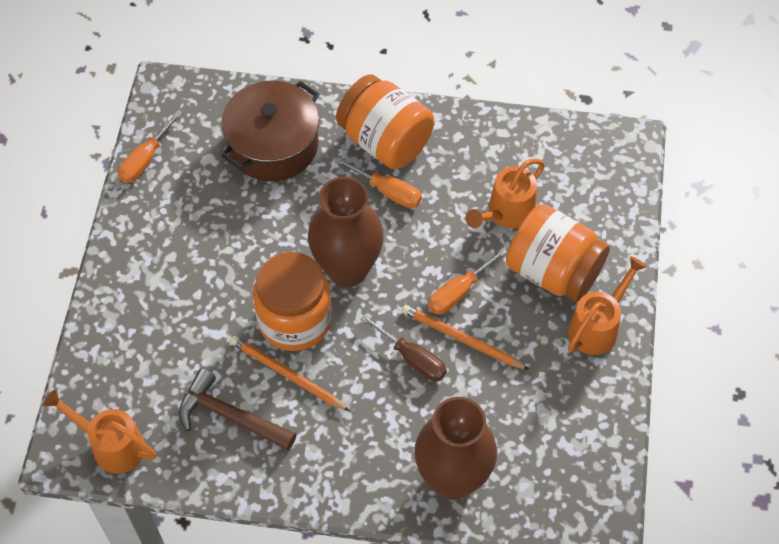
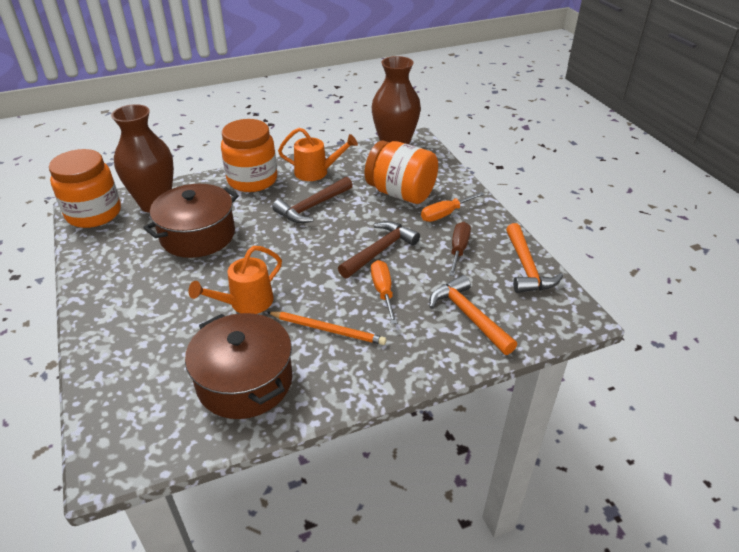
brown hammer: 1 -> 2
brown pot: 1 -> 2
orange hammer: 0 -> 2
orange pencil: 2 -> 1
orange screwdriver: 3 -> 2
orange watering can: 3 -> 2

